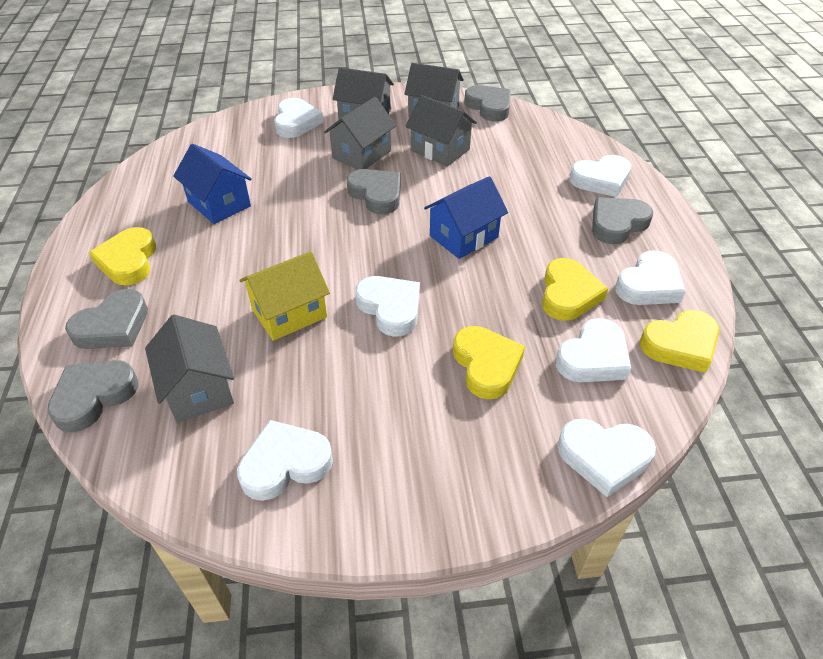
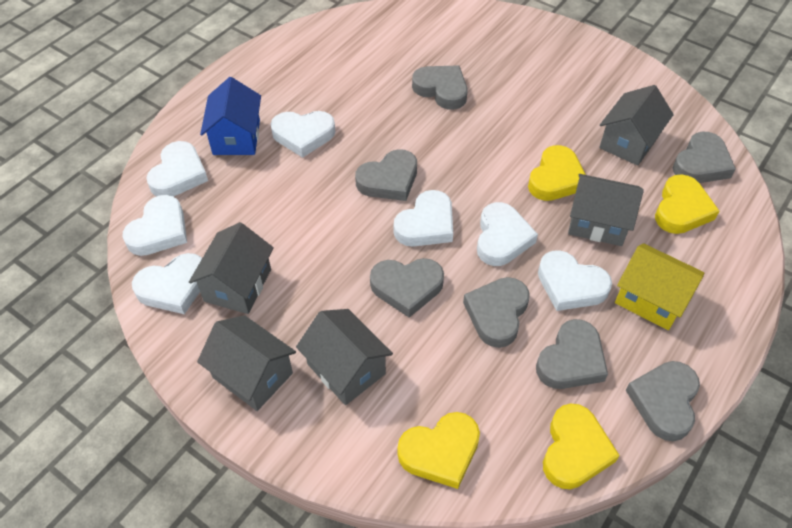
blue house: 2 -> 1
grey heart: 5 -> 7

